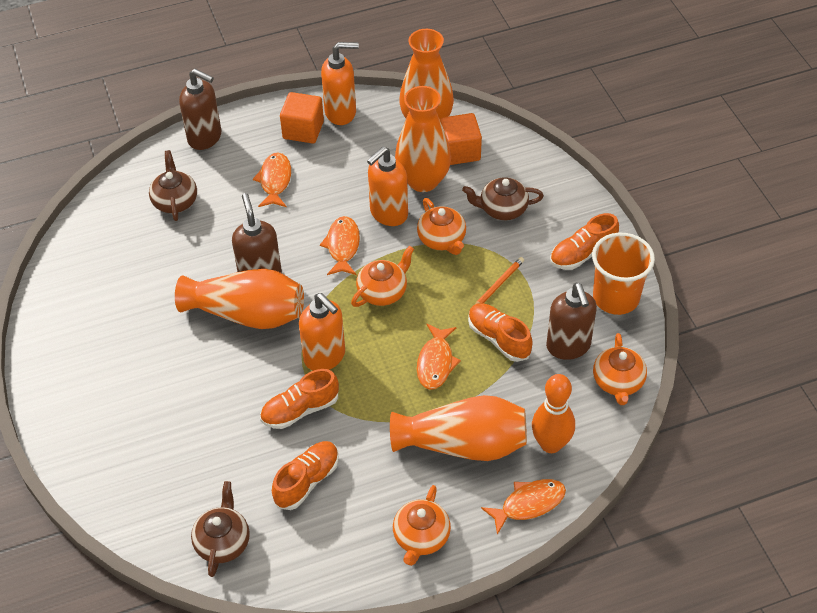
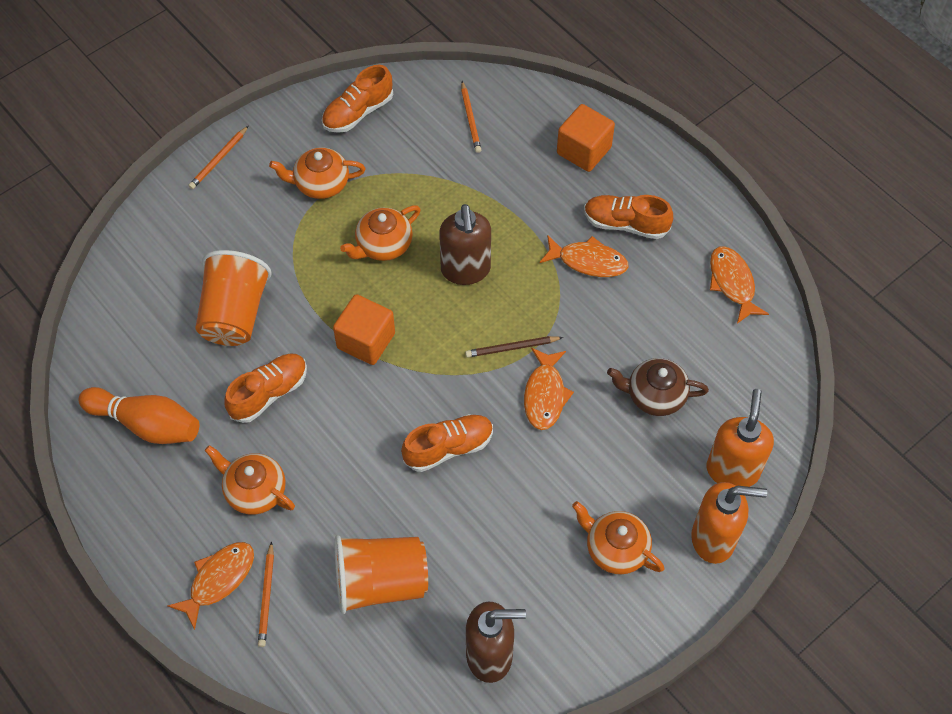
brown pencil: 0 -> 1
brown soap dispenser: 3 -> 2
brown teapot: 3 -> 1
orange cup: 1 -> 2
orange pencil: 1 -> 3
orange soap dispenser: 3 -> 2
orange vase: 4 -> 0

